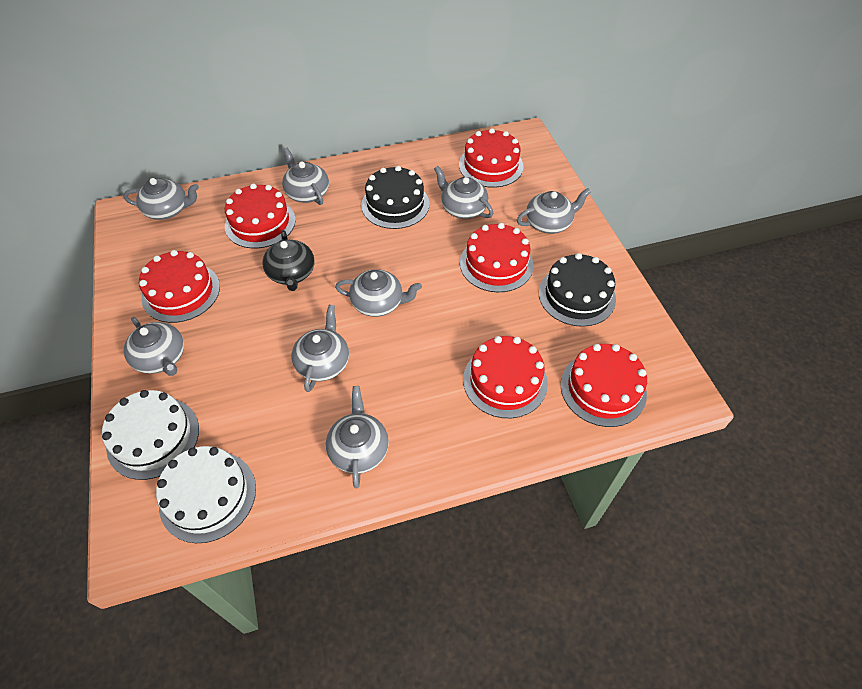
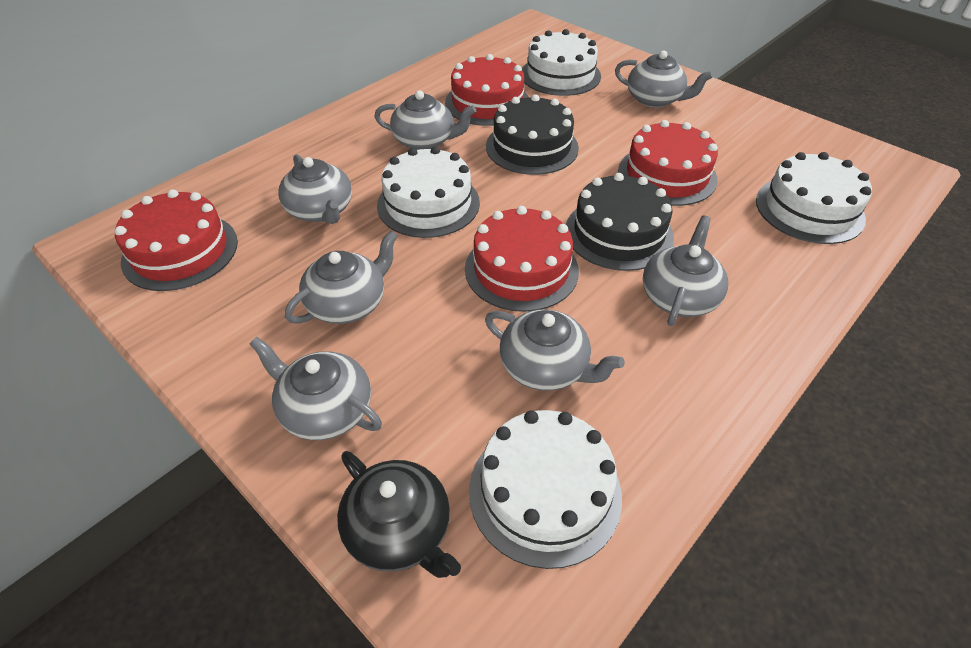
grey teapot: 8 -> 7
red cake: 6 -> 4
white cake: 2 -> 4

